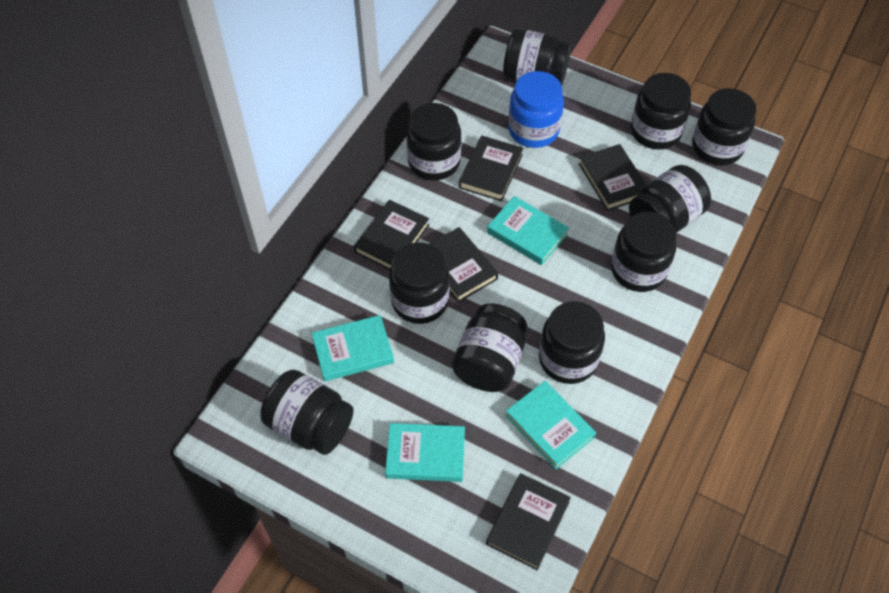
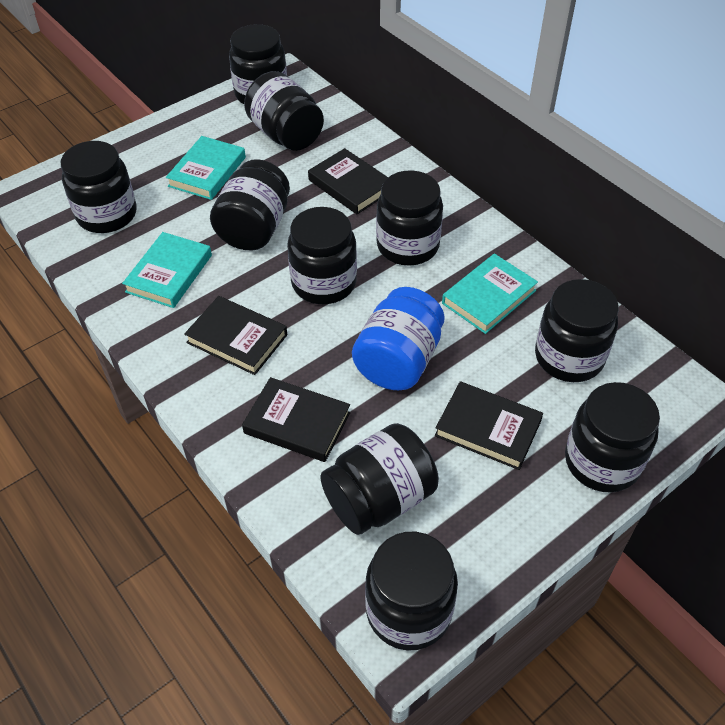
black book: 5 -> 4
turquoise book: 4 -> 3

